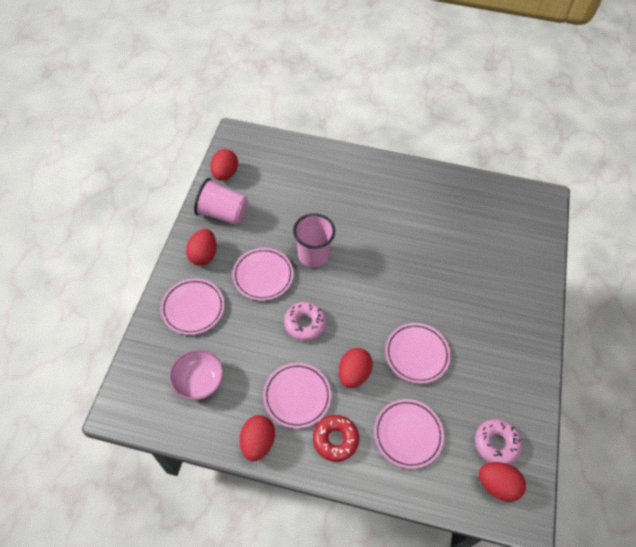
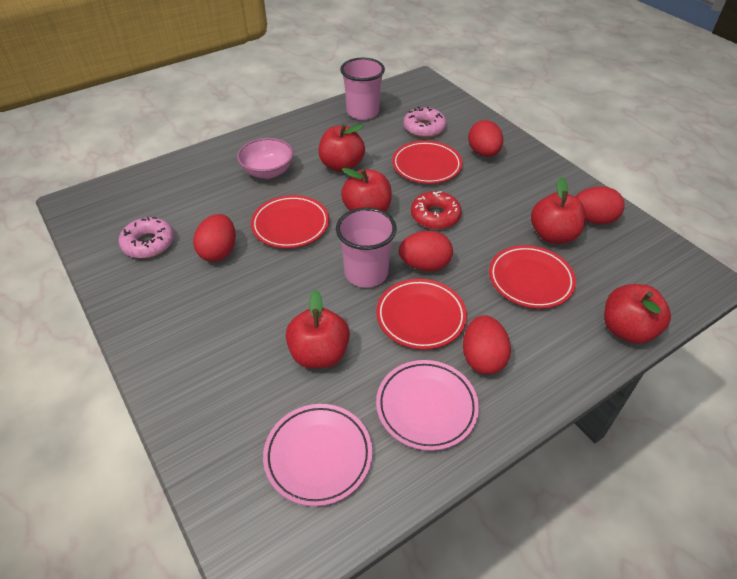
pink plate: 5 -> 2
red apple: 0 -> 5
red plate: 0 -> 4

